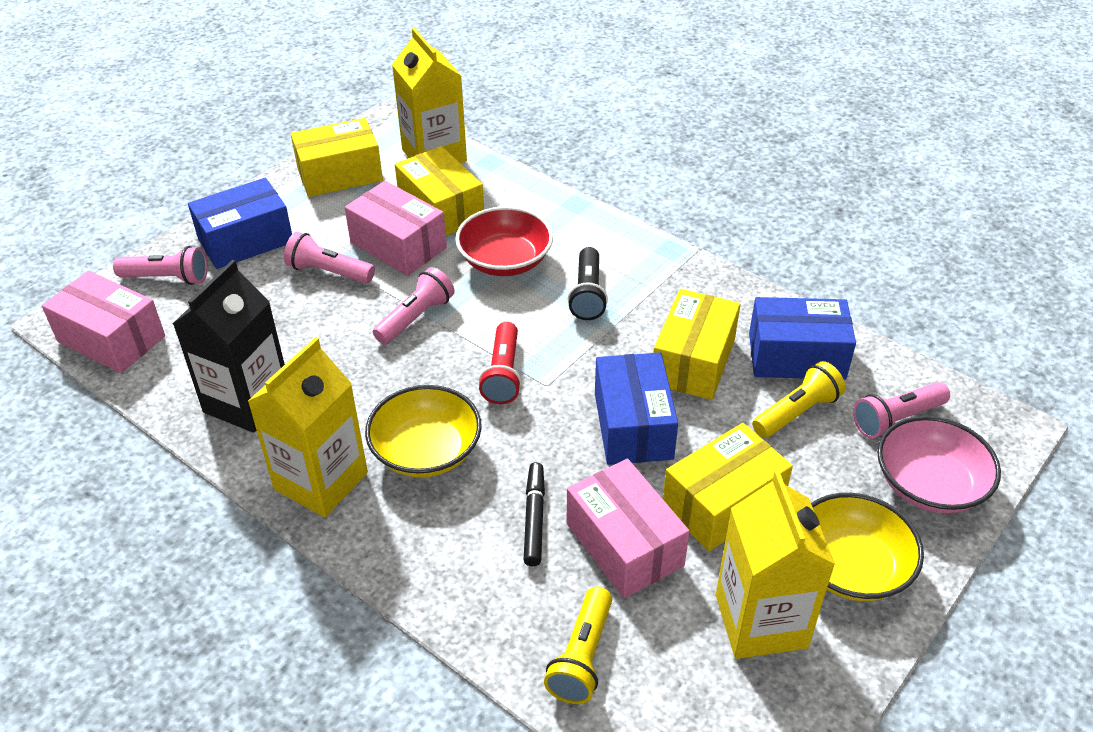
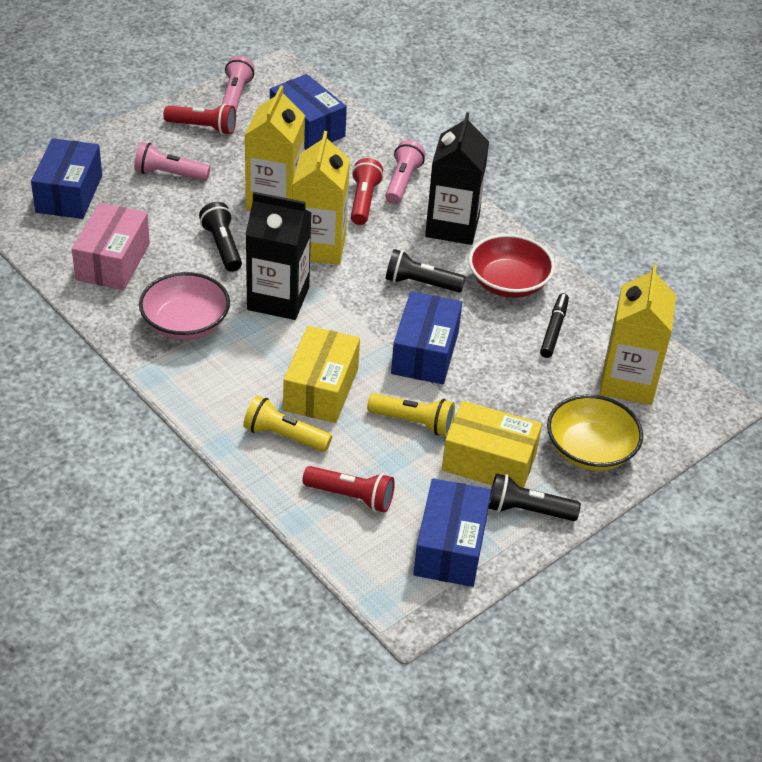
black carton: 1 -> 2
black flashlight: 1 -> 3
blue box: 3 -> 4
pink box: 3 -> 1
pink flashlight: 4 -> 3
red flashlight: 1 -> 3
yellow bowl: 2 -> 1
yellow box: 4 -> 2

